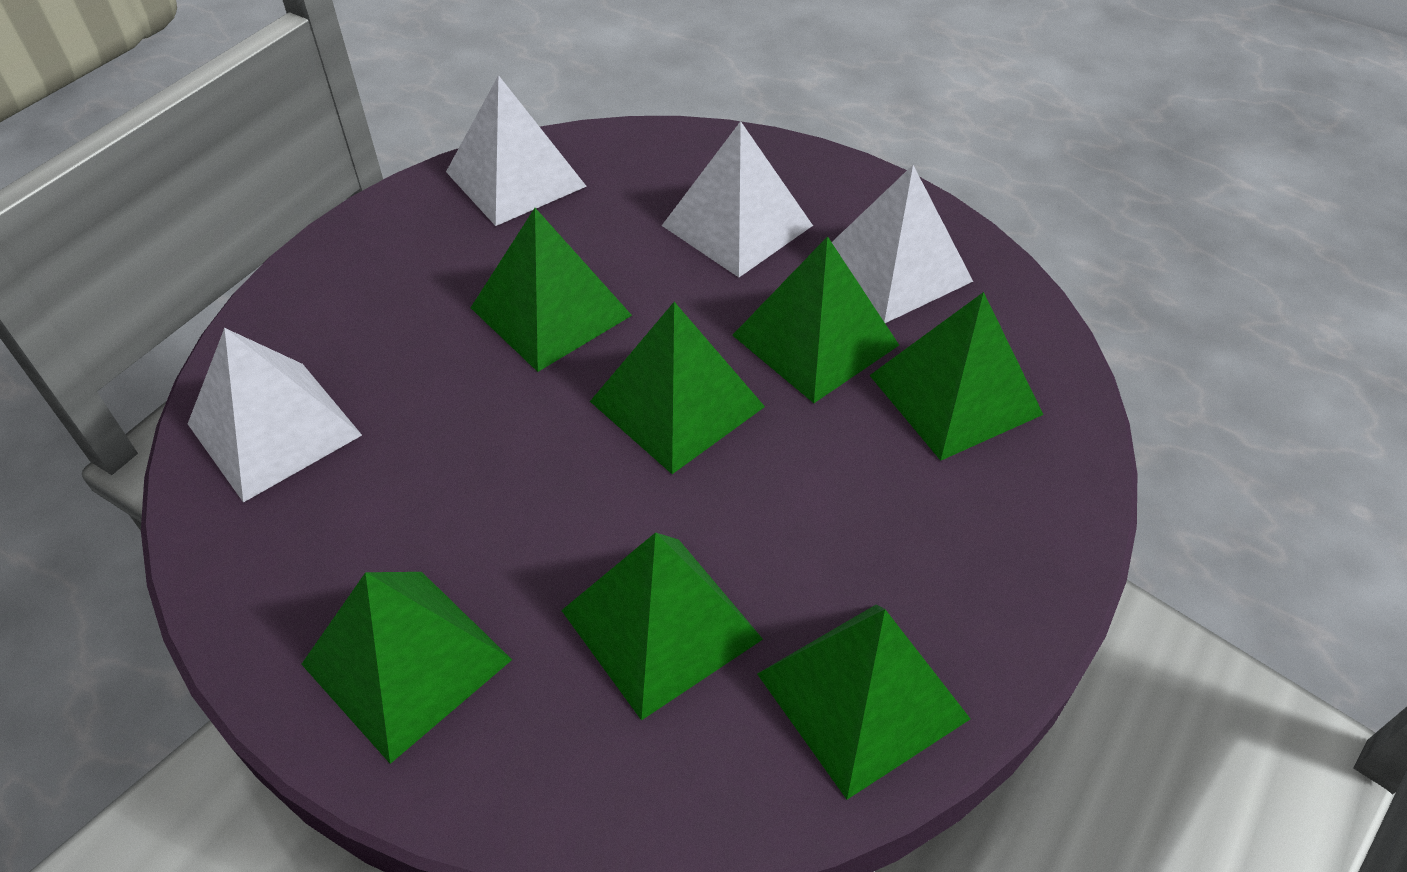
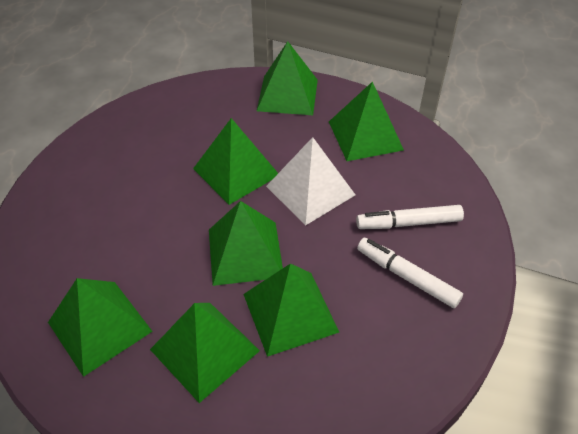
white marker: 0 -> 2
white pyramid: 4 -> 1

